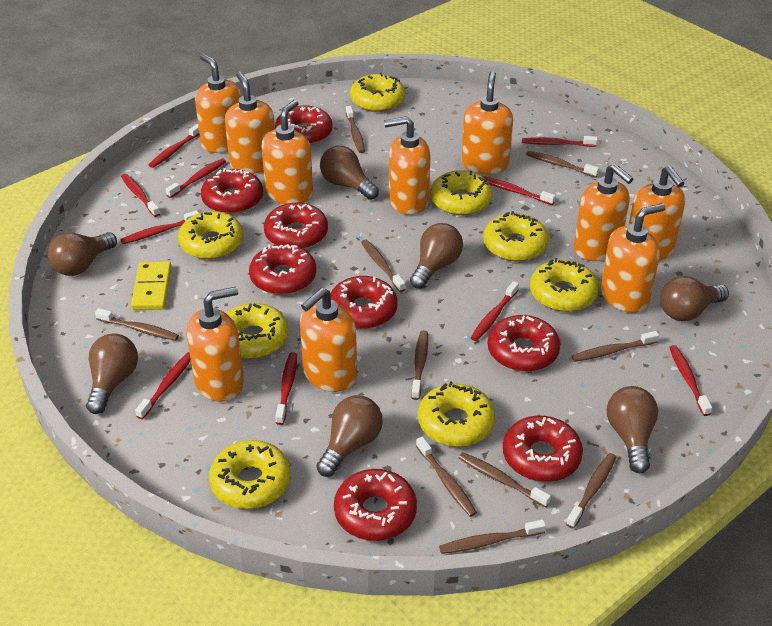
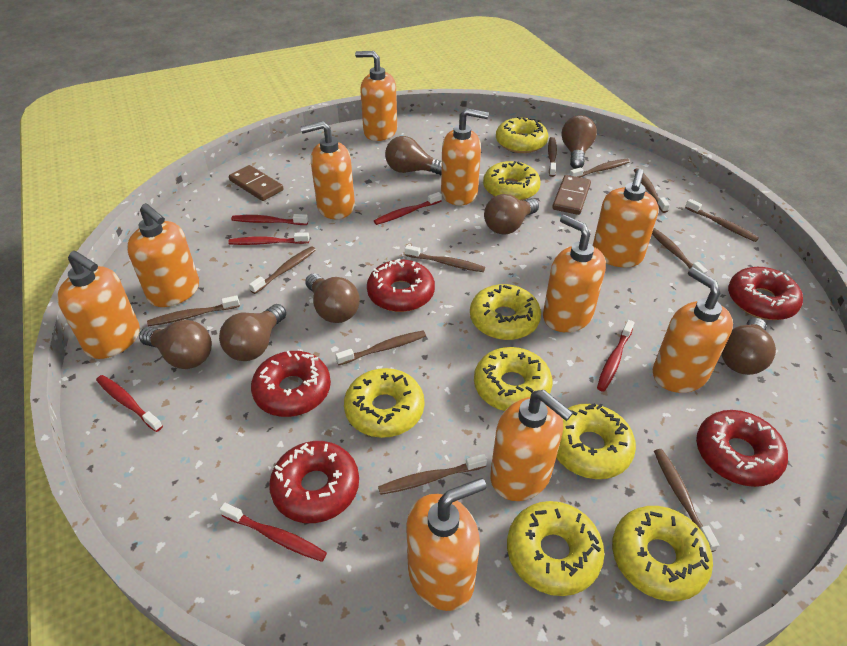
brown domino: 0 -> 2
brown toothbrush: 10 -> 11
red donut: 8 -> 5
red toothbrush: 10 -> 6
yellow domino: 1 -> 0

